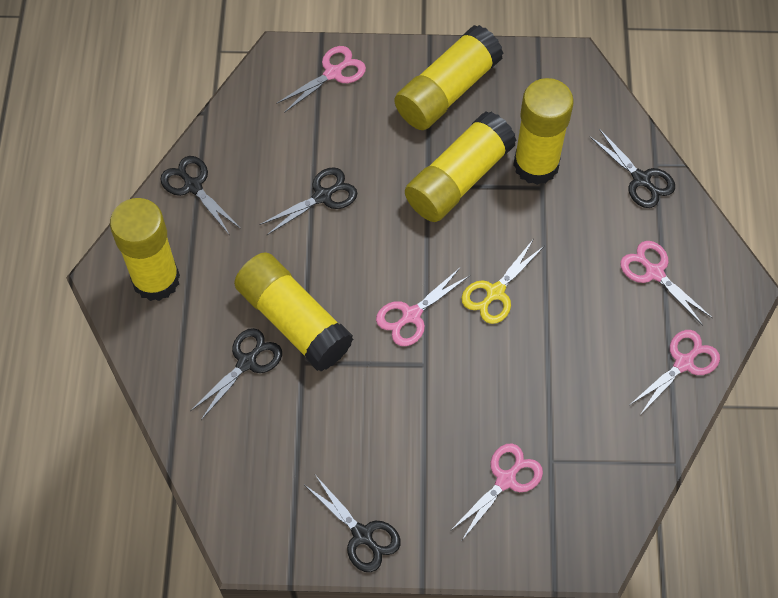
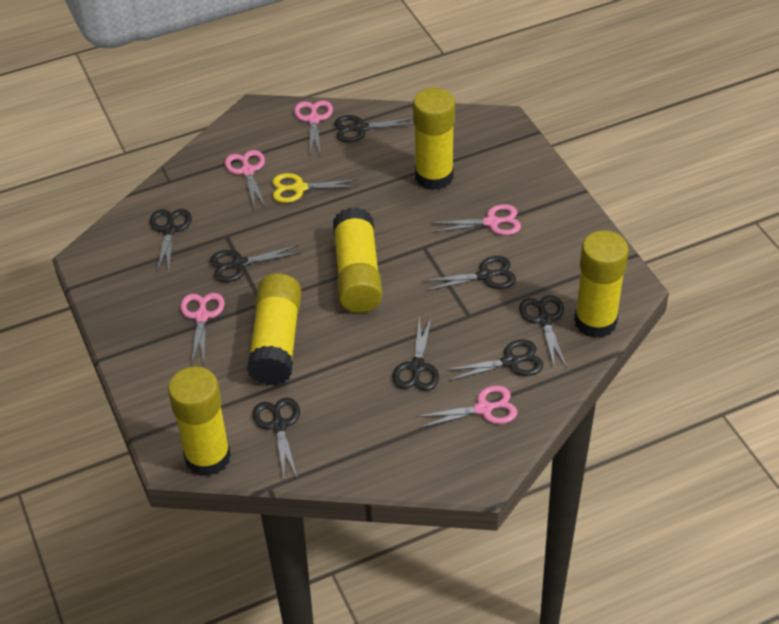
black scissors: 5 -> 8

